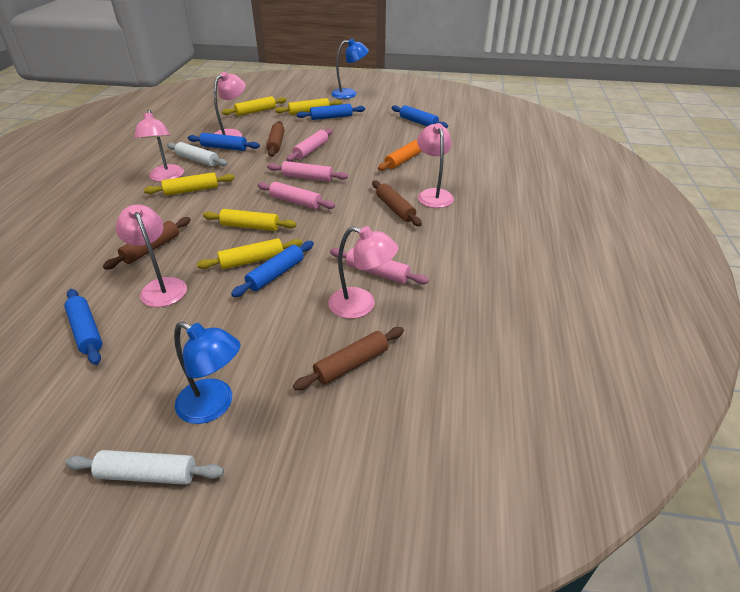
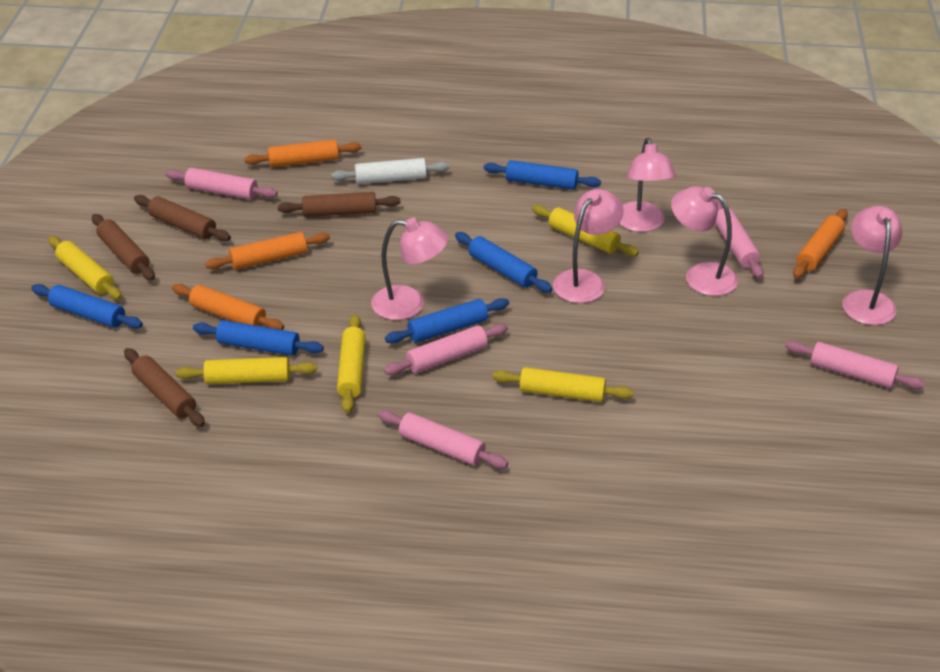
blue lamp: 2 -> 0
orange rolling pin: 1 -> 4
pink rolling pin: 4 -> 5
white rolling pin: 2 -> 1

